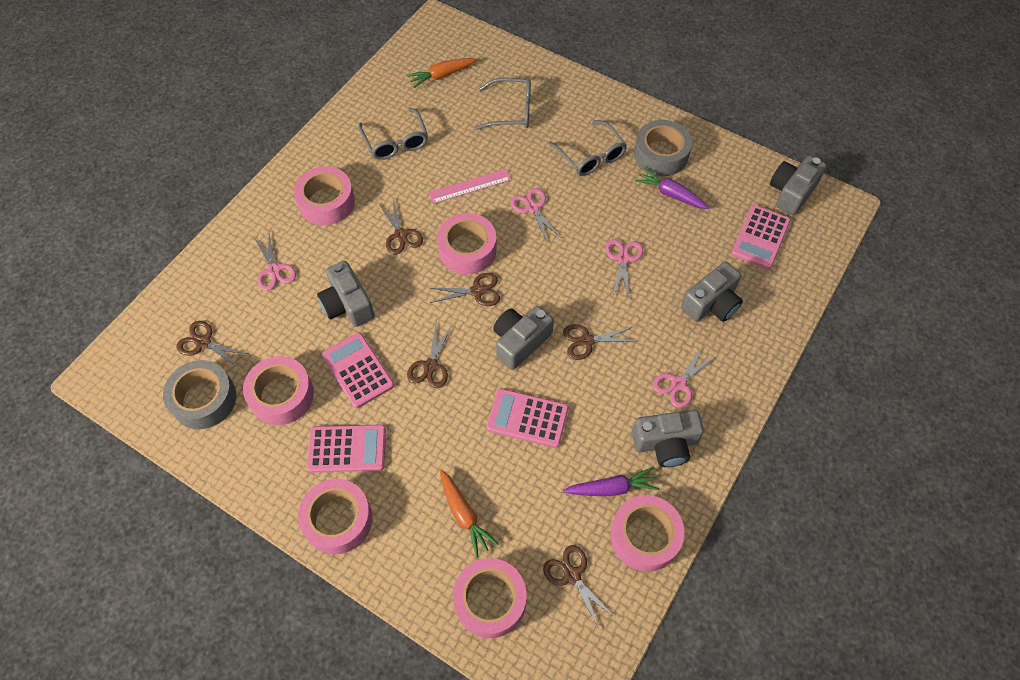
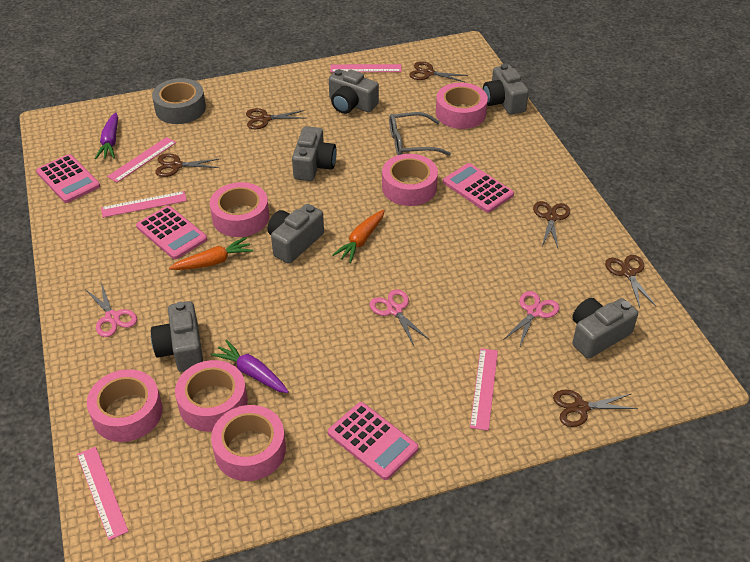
grey camera: 5 -> 6
grey glasses: 3 -> 1
grey tape: 2 -> 1
pink ruler: 1 -> 5
pink scissors: 4 -> 3

